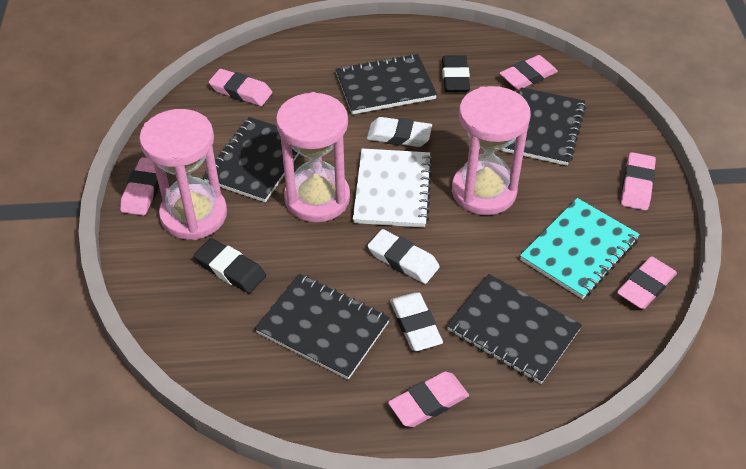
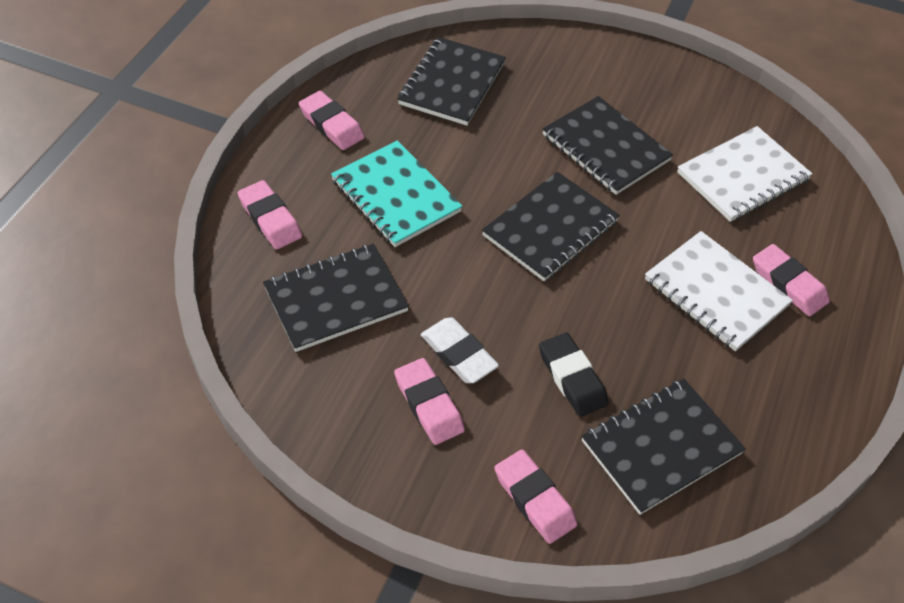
black eraser: 2 -> 1
pink eraser: 6 -> 5
pink hourglass: 3 -> 0
white eraser: 3 -> 1
white notebook: 1 -> 2

